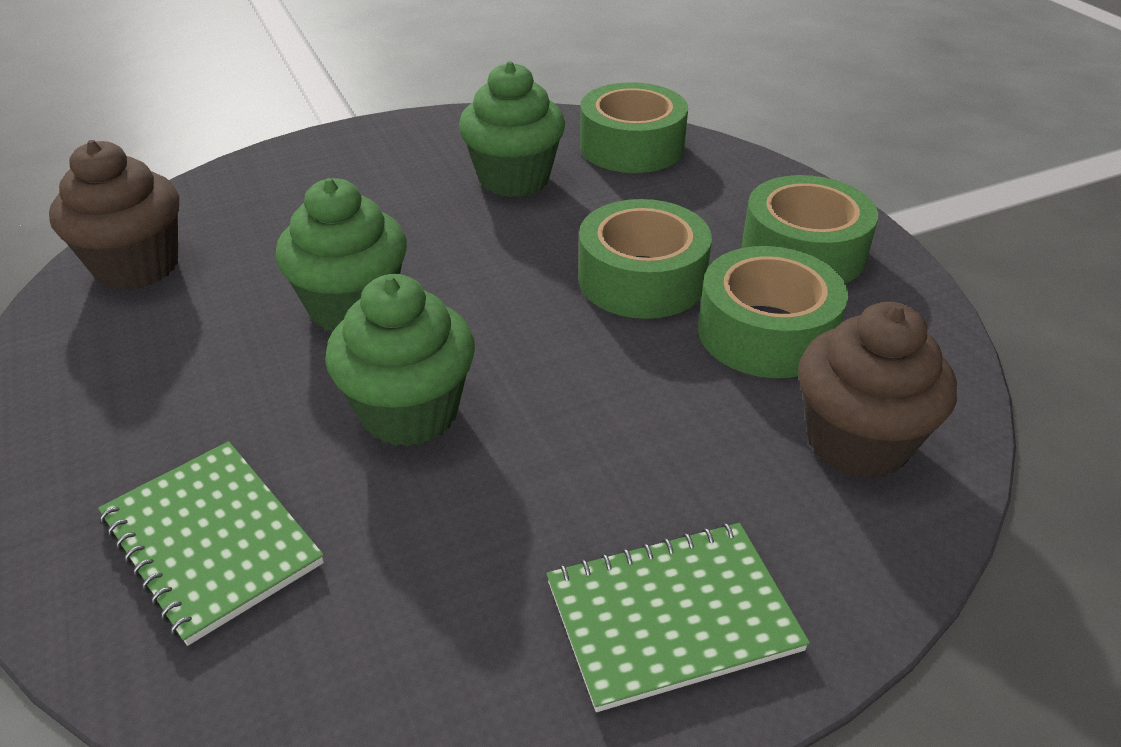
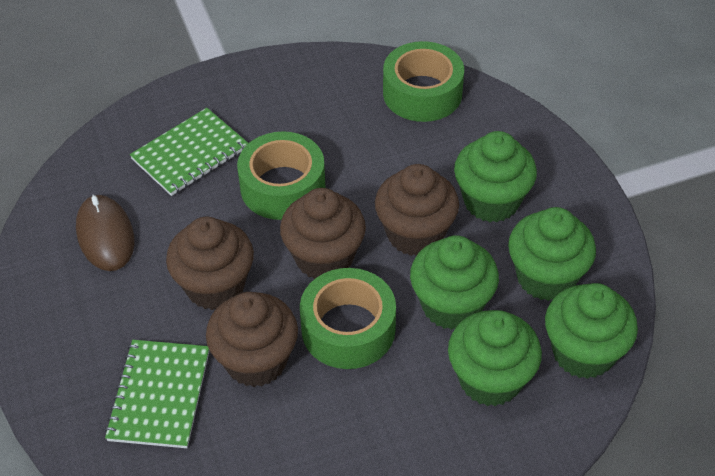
brown cupcake: 2 -> 4
brown mouse: 0 -> 1
green cupcake: 3 -> 5
green tape: 4 -> 3

